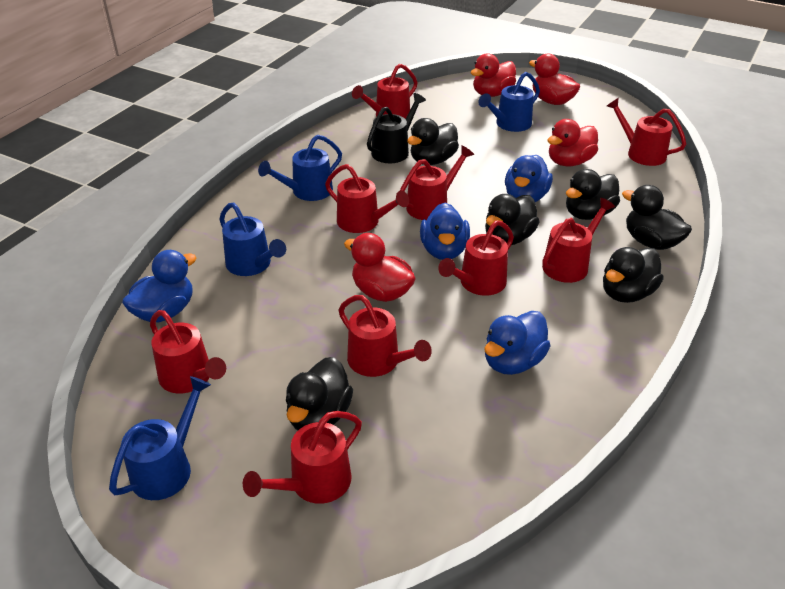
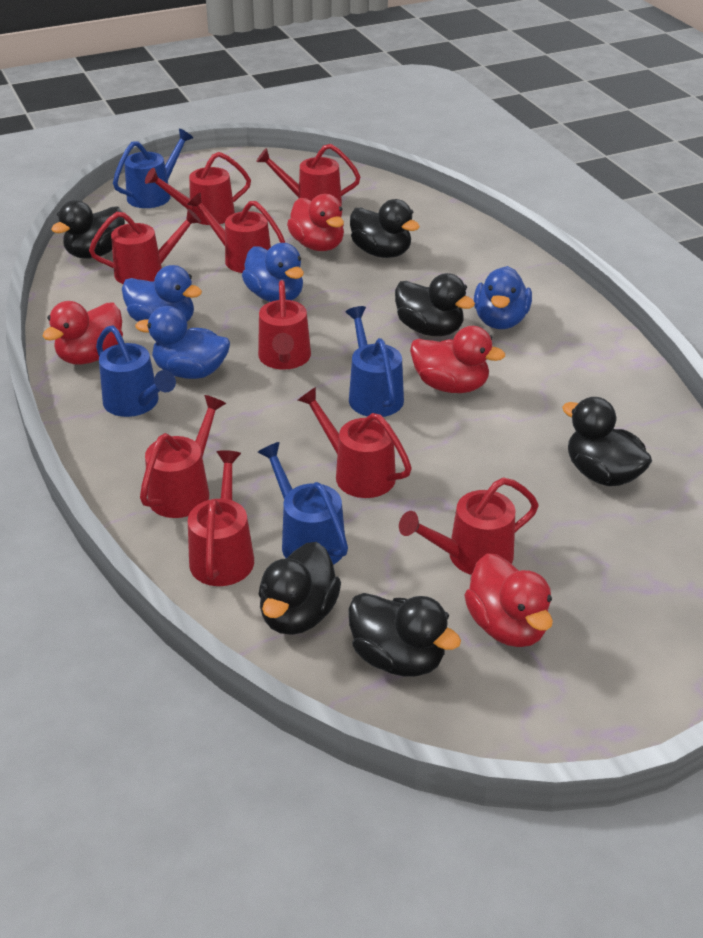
black watering can: 1 -> 0

